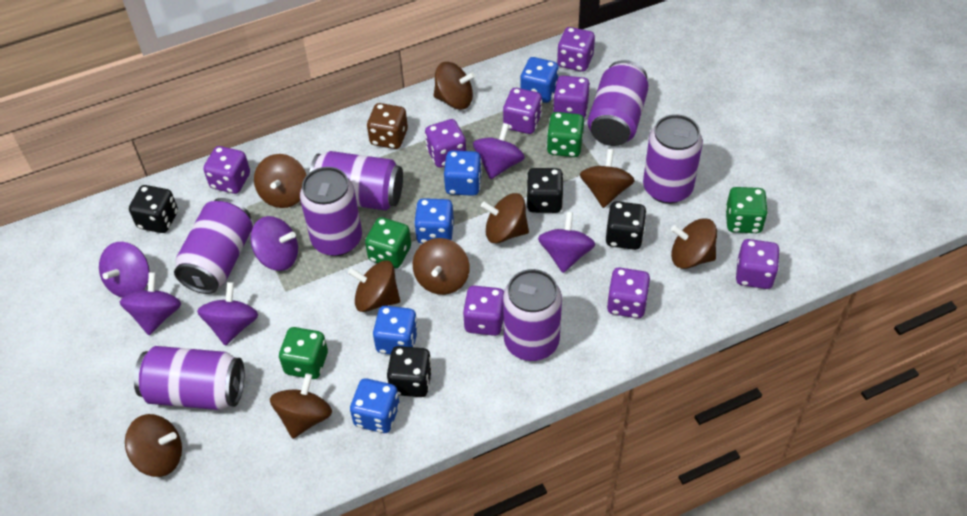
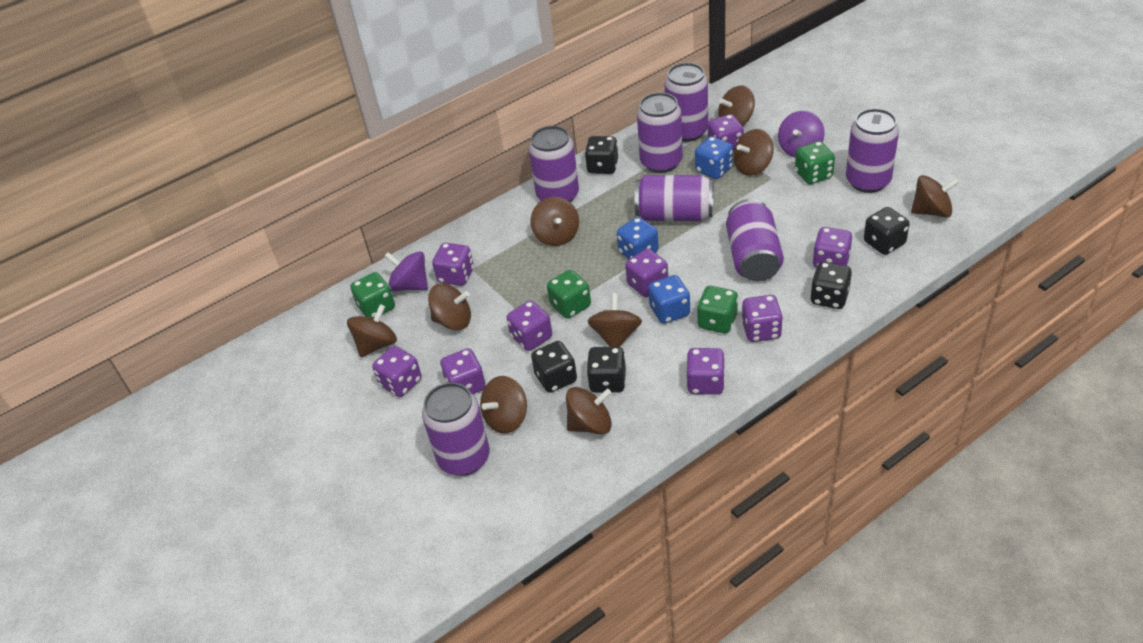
black dice: 4 -> 5
blue dice: 5 -> 3
brown dice: 1 -> 0
purple dice: 8 -> 9
purple spinning top: 6 -> 2

